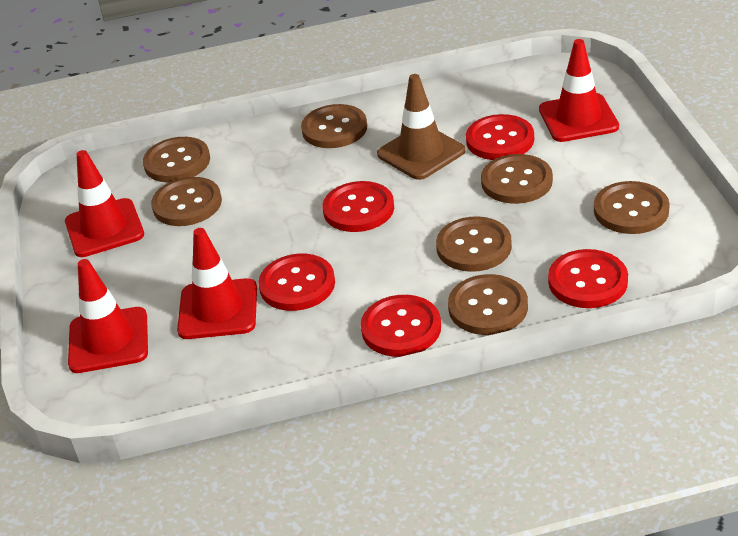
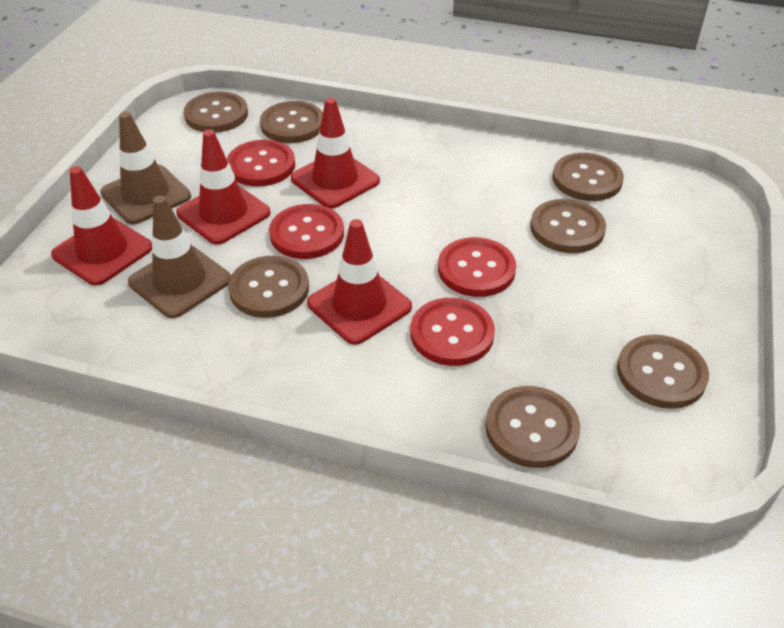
brown traffic cone: 1 -> 2
red button: 5 -> 4

